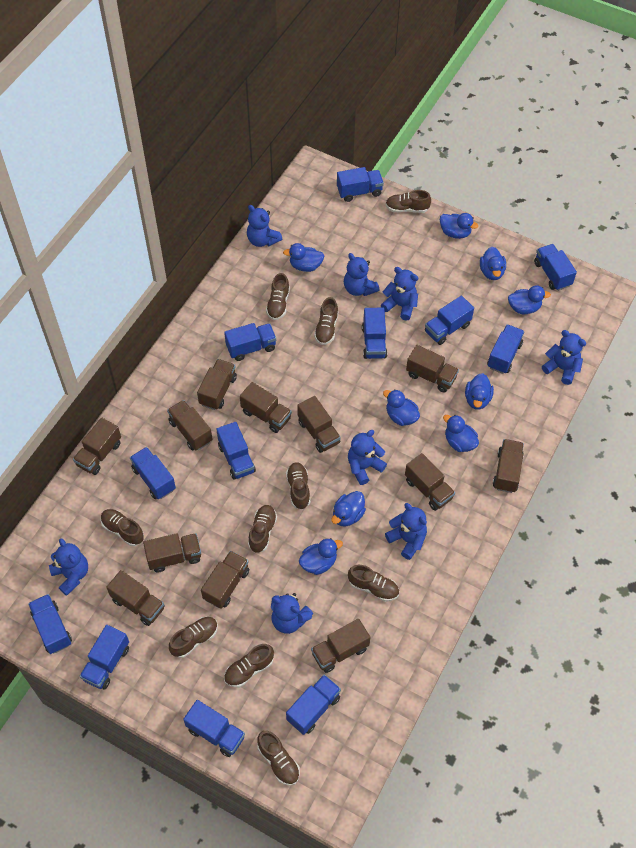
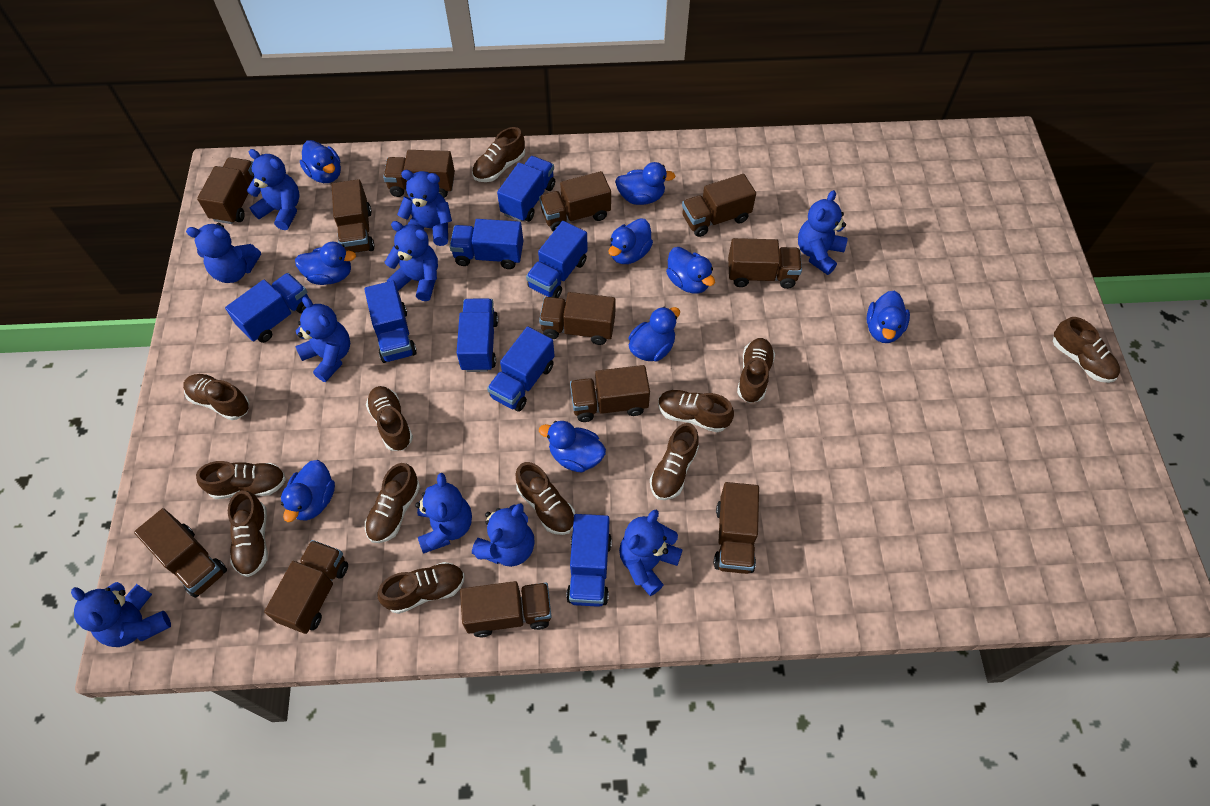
blue teddy bear: 8 -> 10
blue truck: 12 -> 8
brown shoe: 10 -> 12

